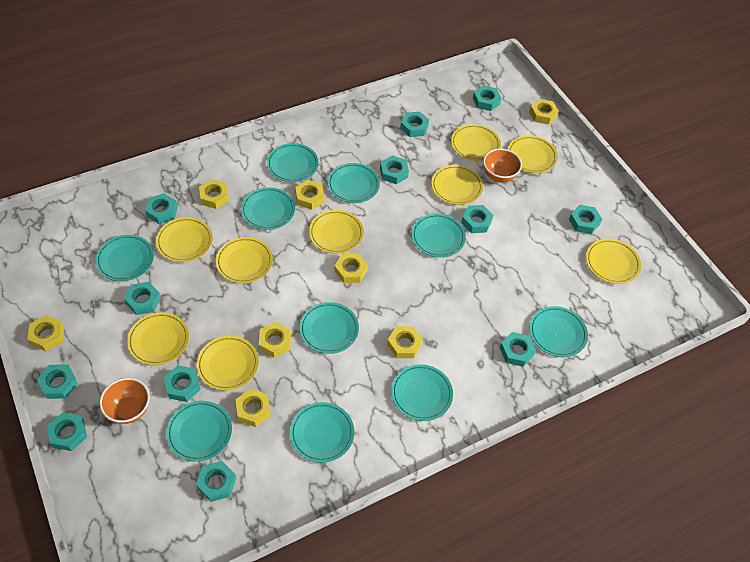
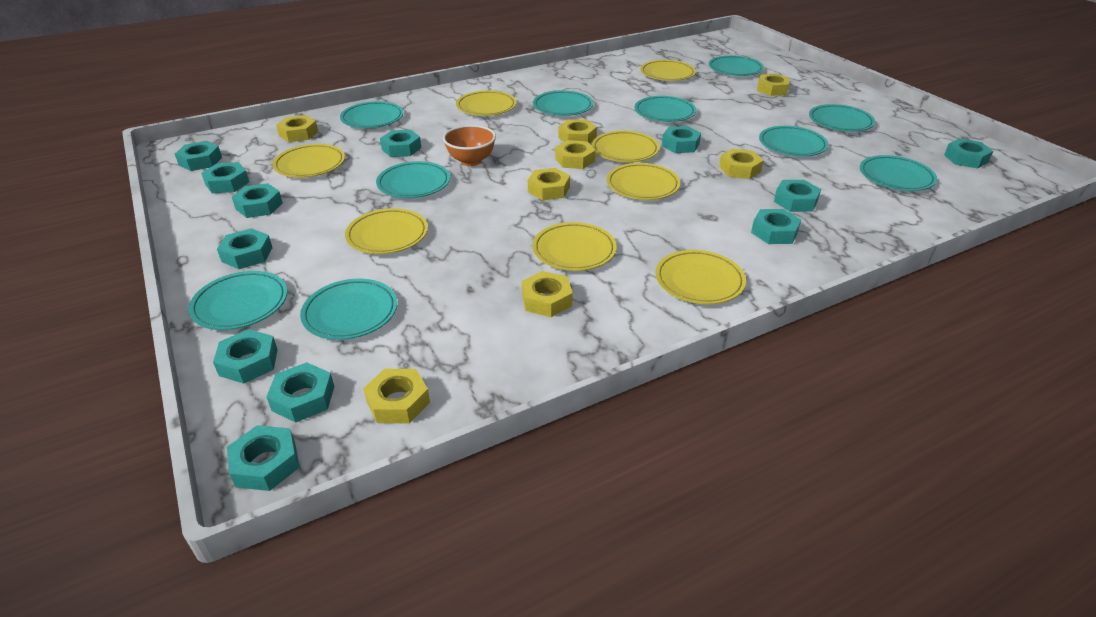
orange bowl: 2 -> 1
yellow plate: 9 -> 8

